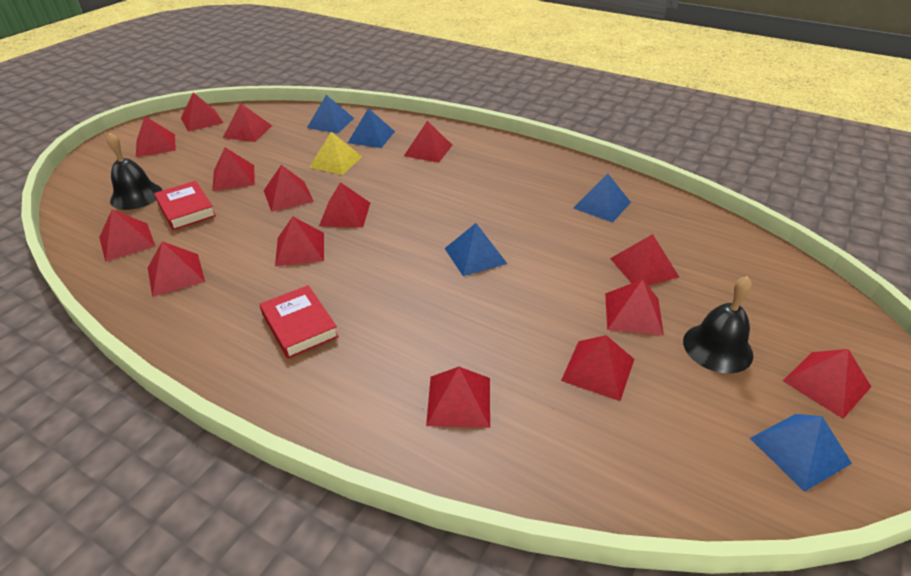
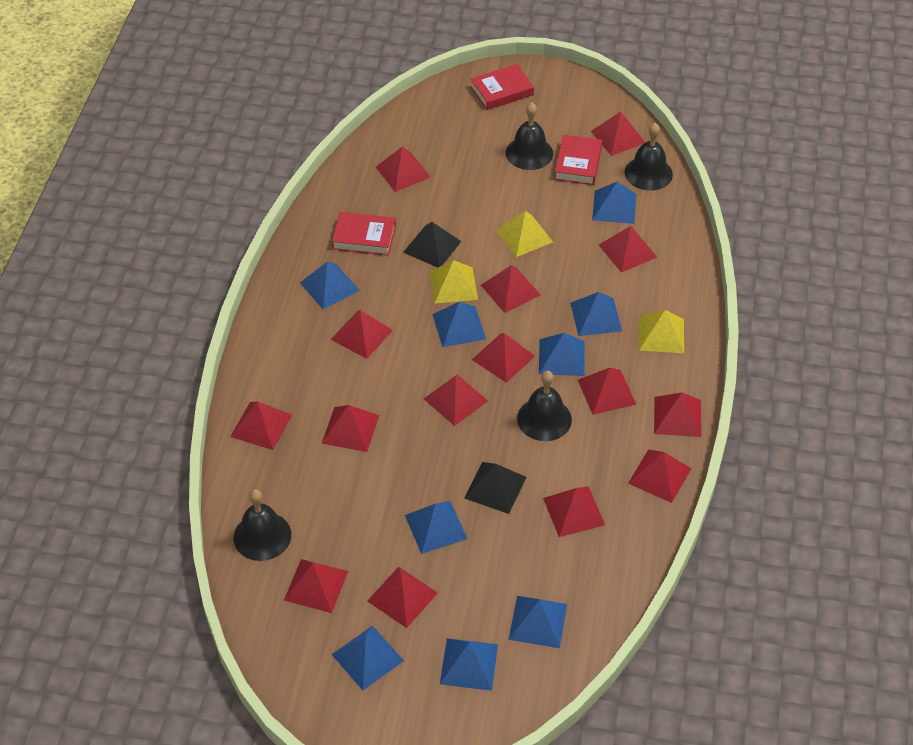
black bell: 2 -> 4
black pyramid: 0 -> 2
blue pyramid: 5 -> 9
red book: 2 -> 3
yellow pyramid: 1 -> 3

